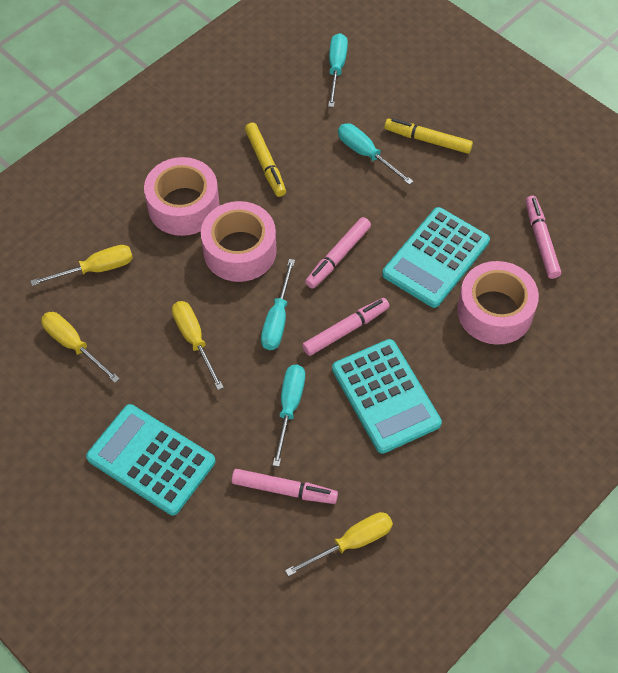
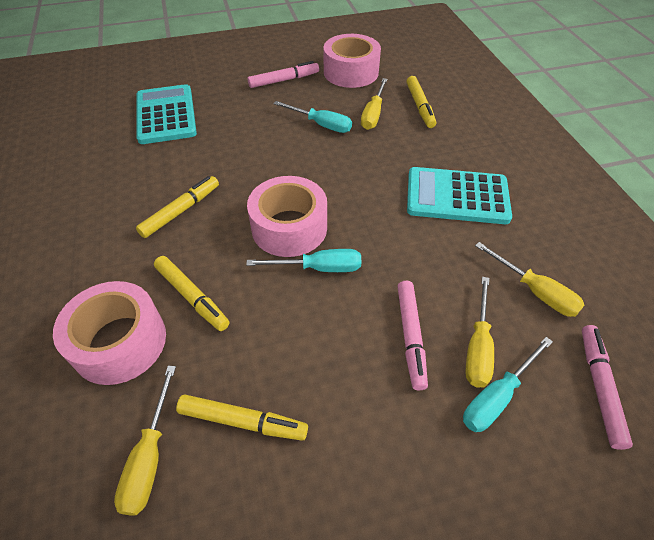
pink marker: 4 -> 3
turquoise calculator: 3 -> 2
turquoise screwdriver: 4 -> 3
yellow marker: 2 -> 4

